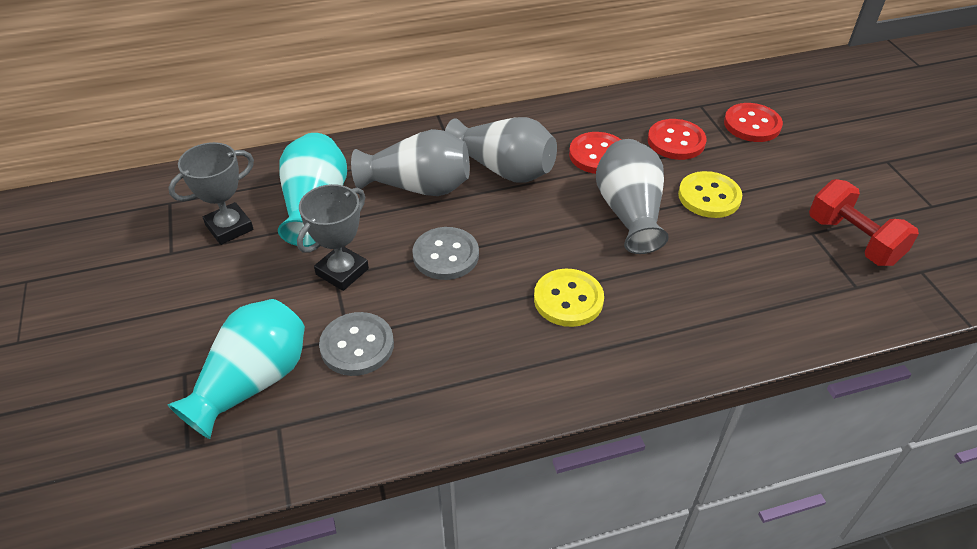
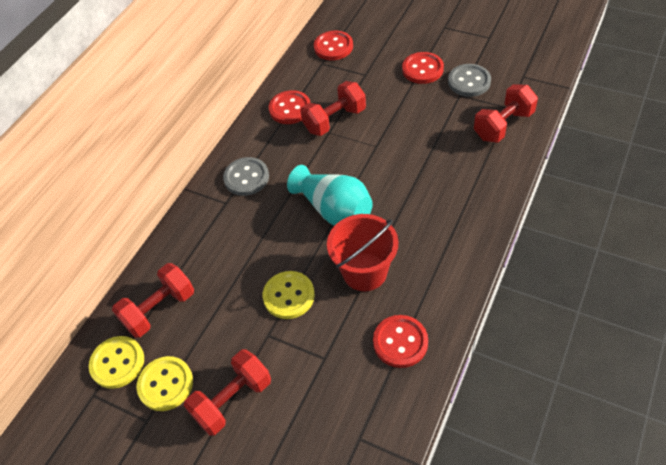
grey trophy: 2 -> 0
grey vase: 3 -> 0
red bucket: 0 -> 1
red button: 3 -> 4
red dumbbell: 1 -> 4
turquoise vase: 2 -> 1
yellow button: 2 -> 3

